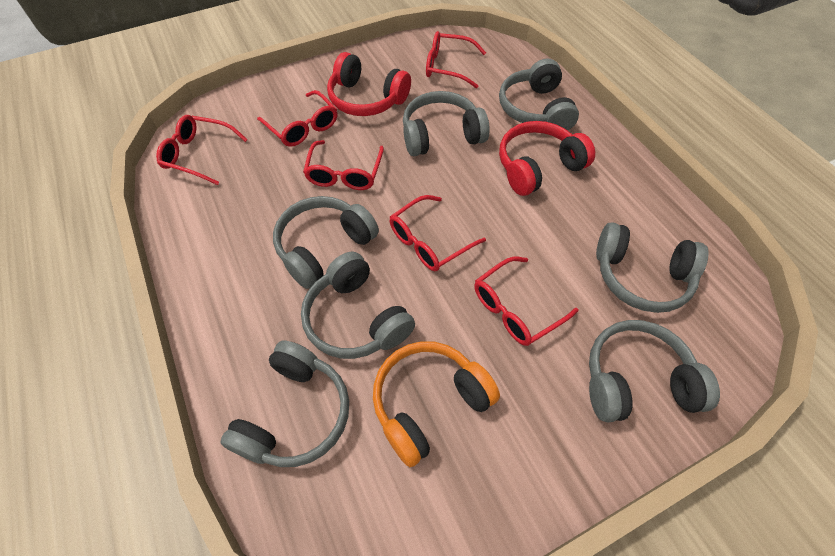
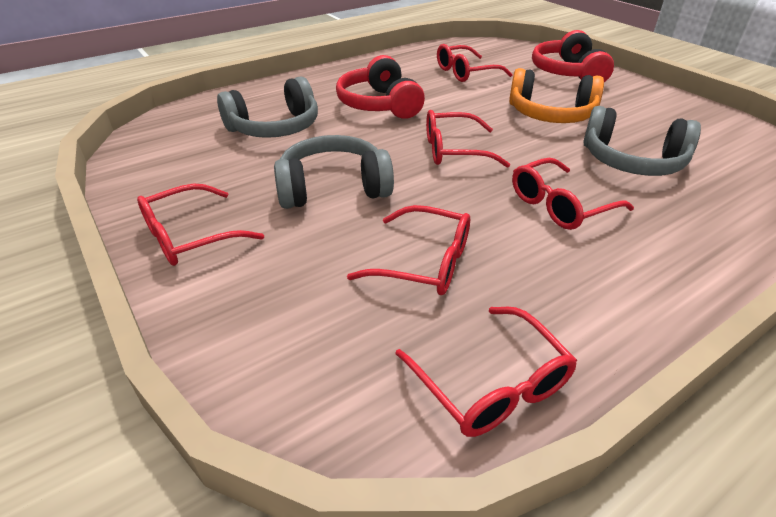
grey headphones: 7 -> 3

